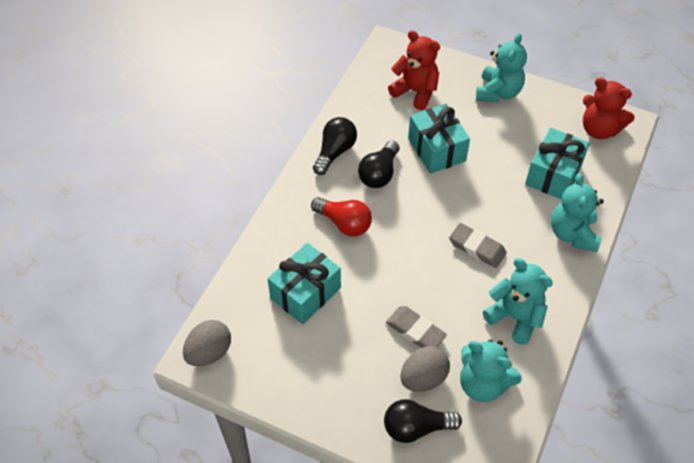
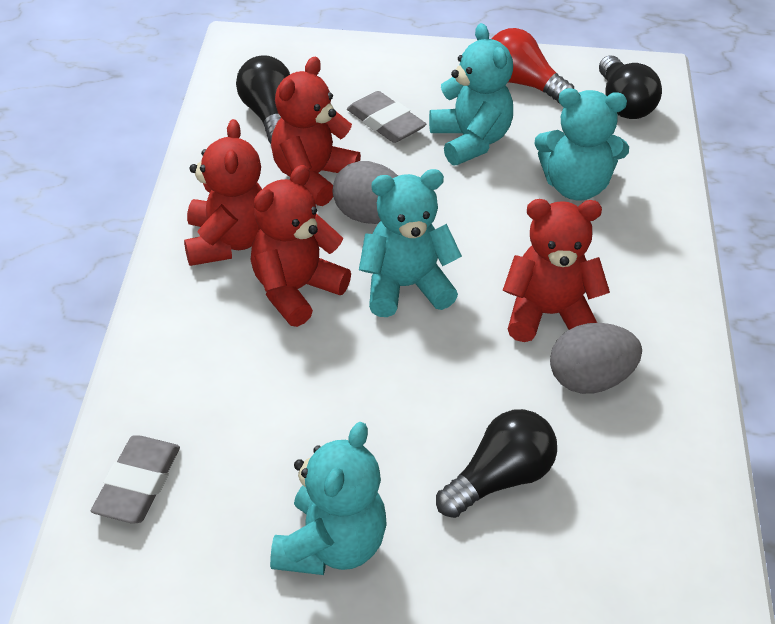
red teddy bear: 2 -> 4
turquoise gift: 3 -> 0

